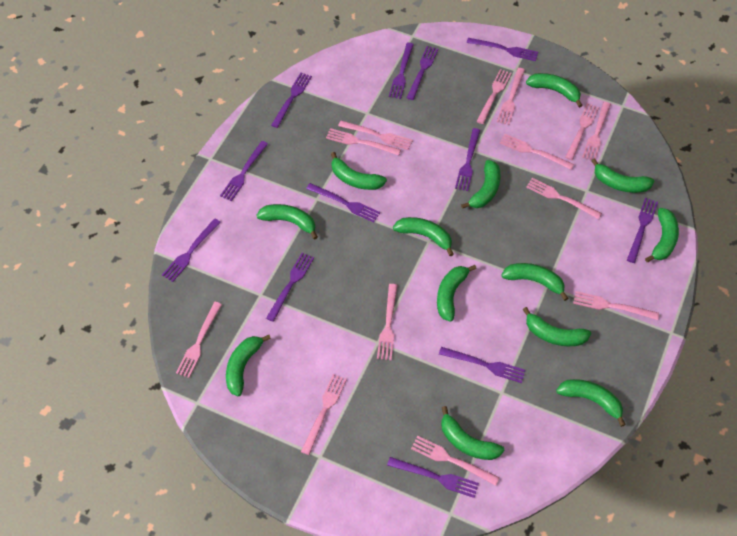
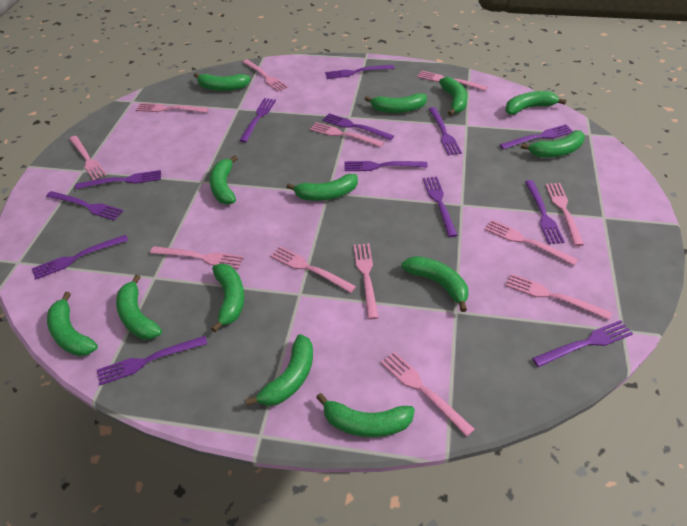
pink fork: 13 -> 12
purple fork: 12 -> 13

